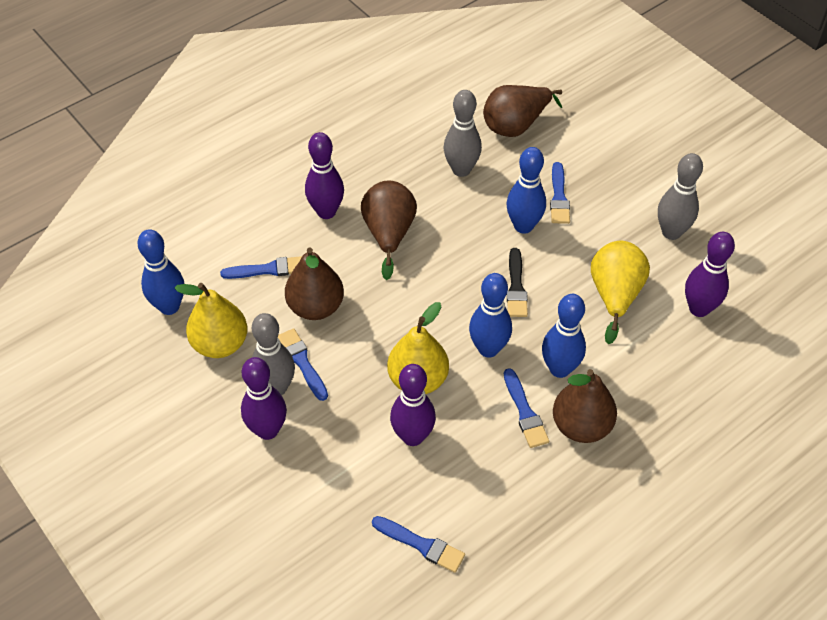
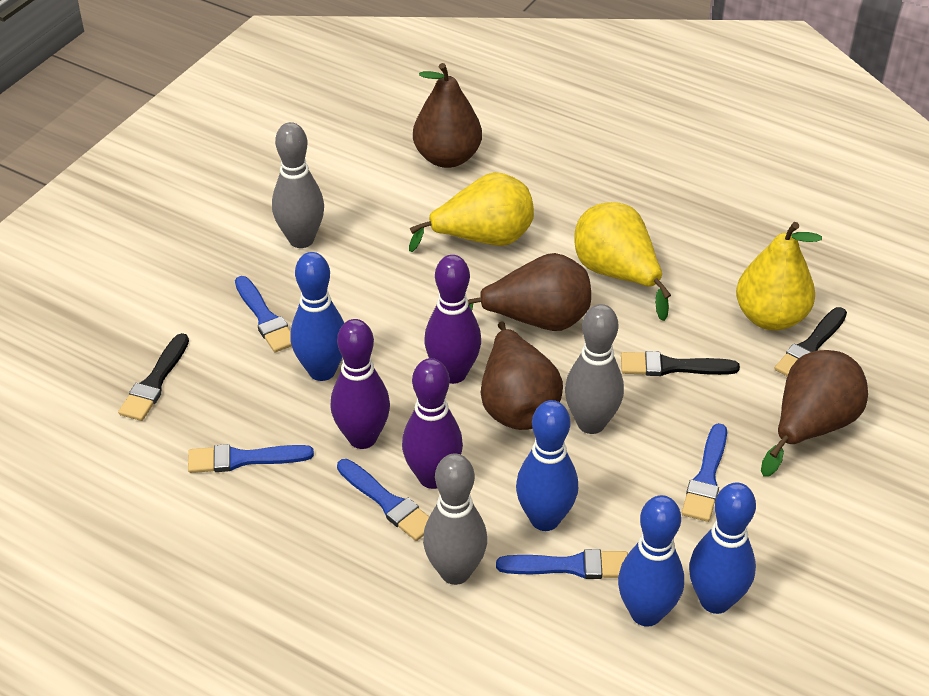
black brush: 1 -> 3
purple bowling pin: 4 -> 3

